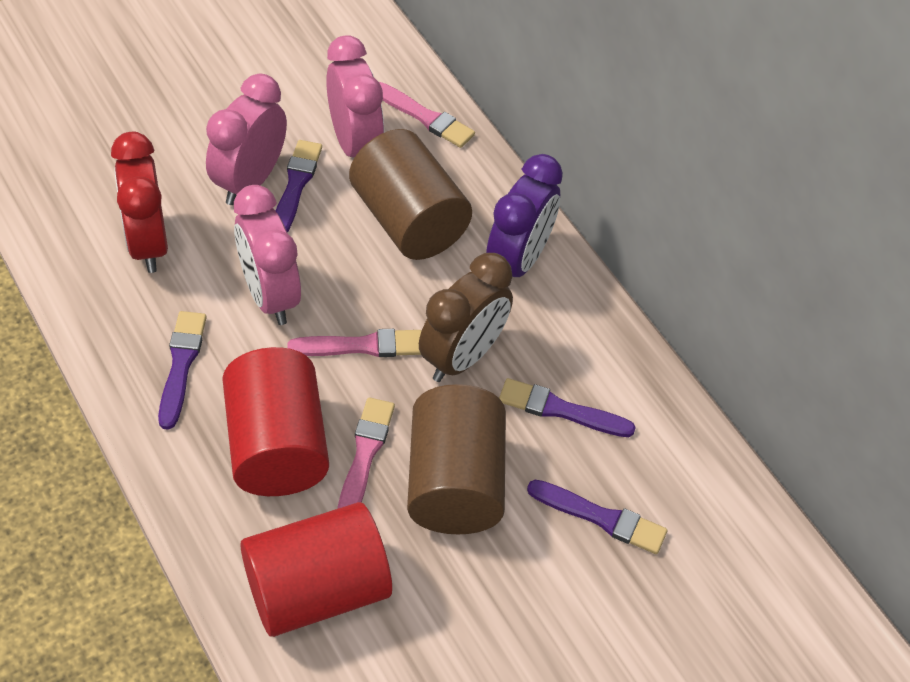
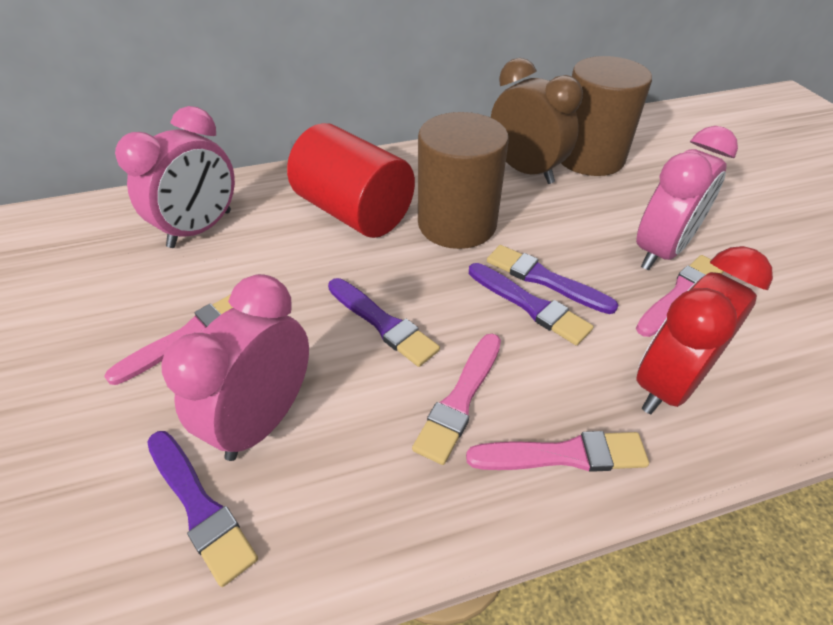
pink brush: 3 -> 4
purple clock: 1 -> 0
red cylinder: 2 -> 1

